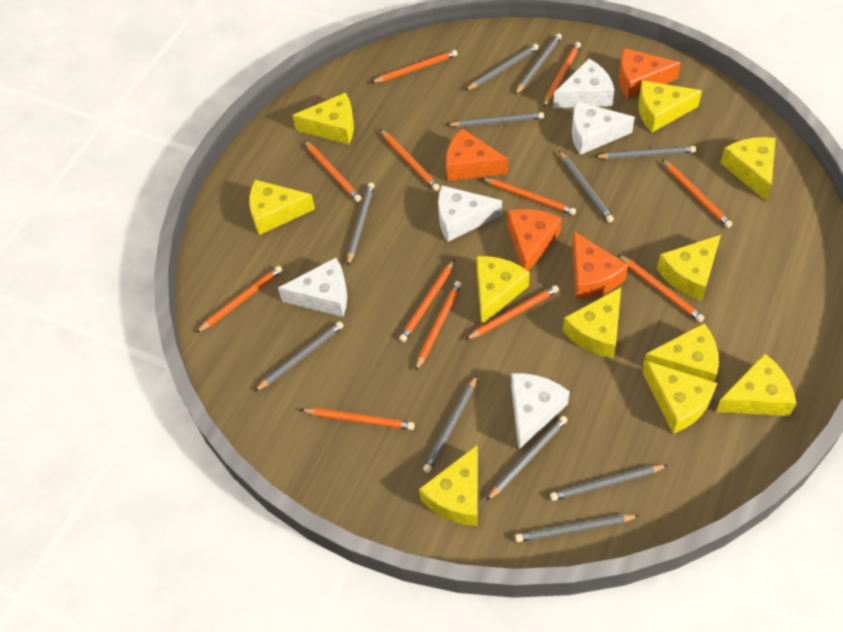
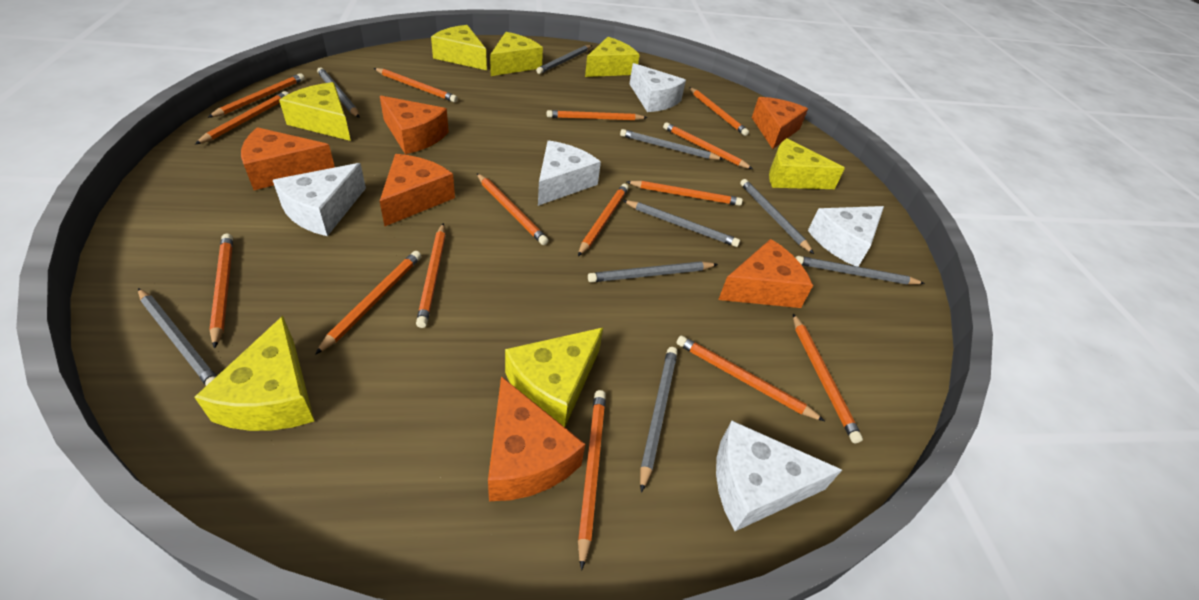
grey pencil: 11 -> 9
orange cheese: 4 -> 6
orange pencil: 12 -> 15
yellow cheese: 11 -> 7

